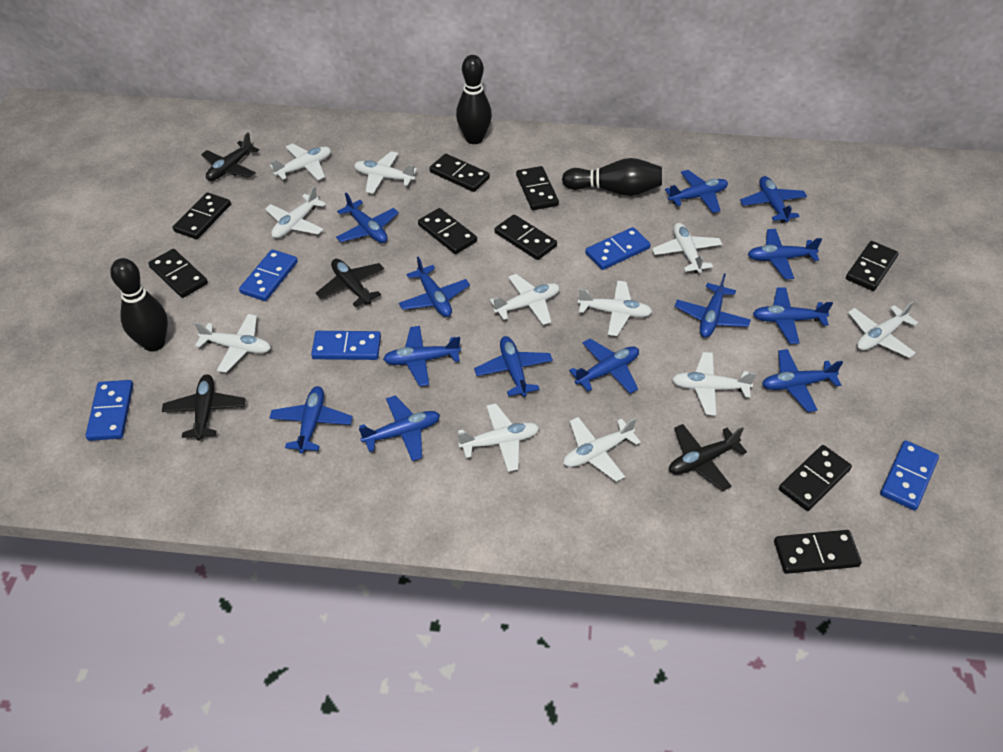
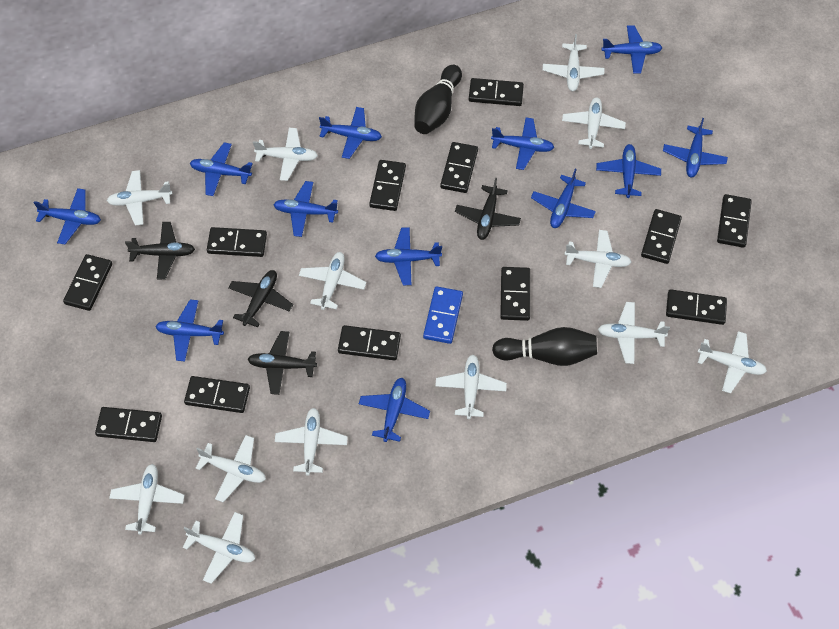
black bowling pin: 3 -> 2
black domino: 9 -> 12
blue domino: 5 -> 1
blue plane: 13 -> 12
white plane: 11 -> 13

